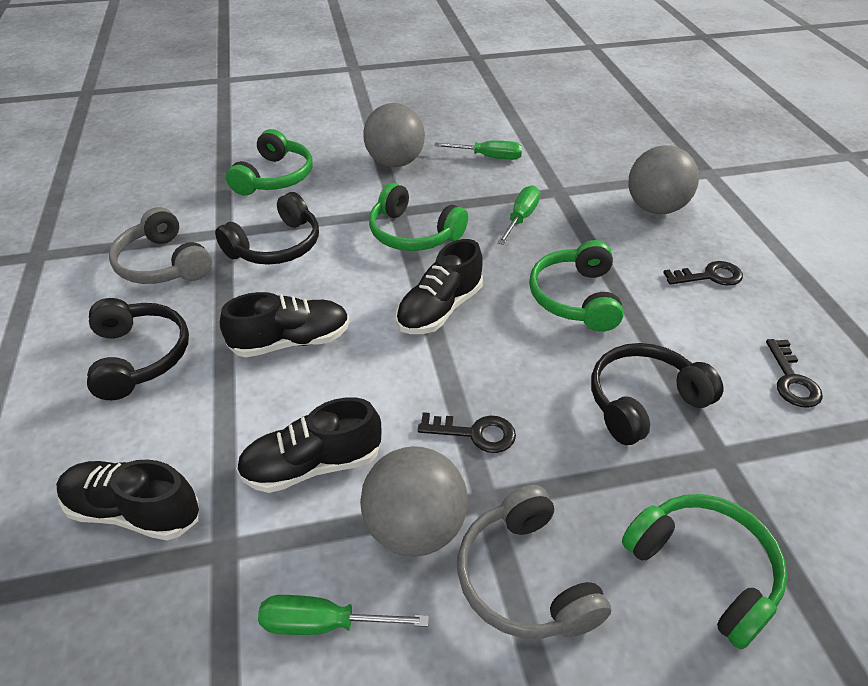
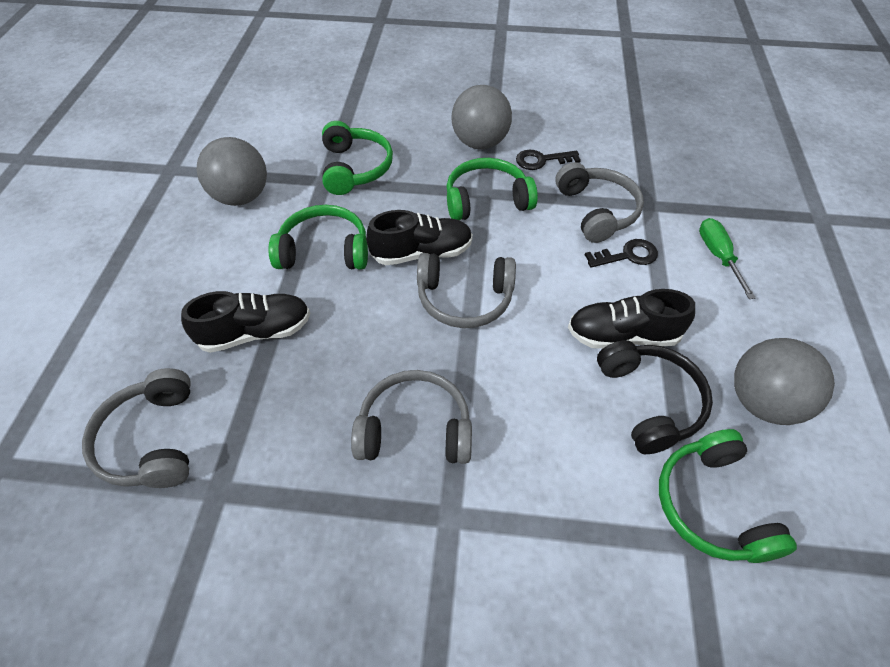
black headphones: 3 -> 1
black key: 3 -> 2
black shoe: 4 -> 3
green screwdriver: 3 -> 1
grey headphones: 2 -> 4

